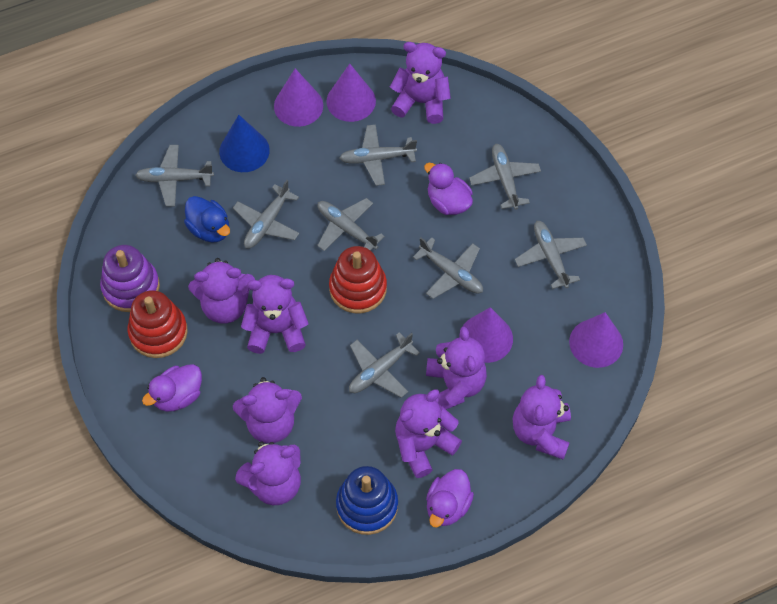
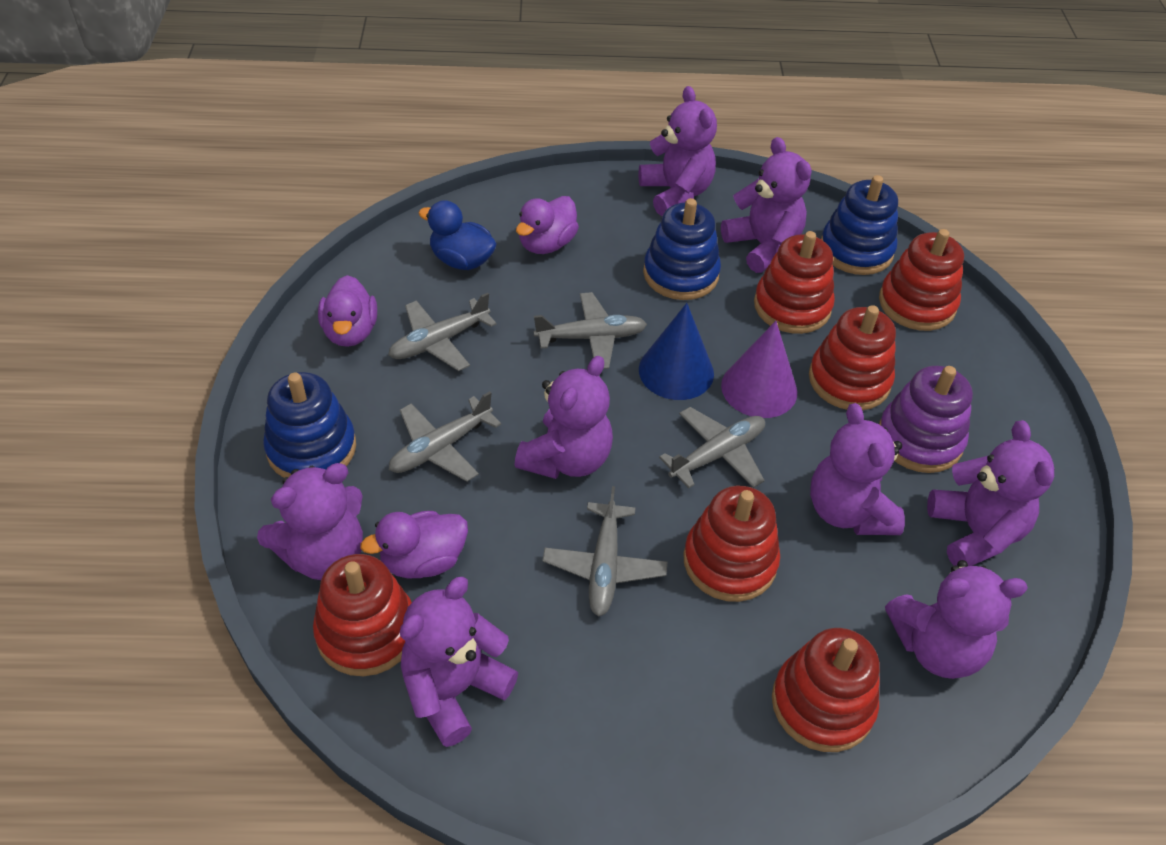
blue stacking toy: 1 -> 3
grey plane: 8 -> 5
purple cone: 4 -> 1
red stacking toy: 2 -> 6

